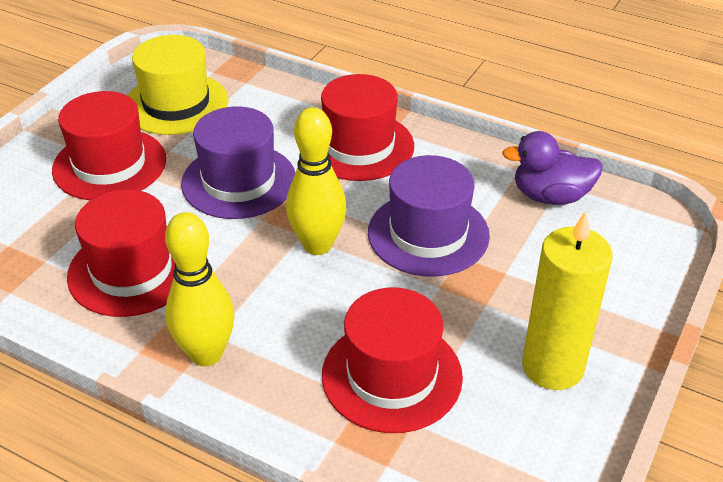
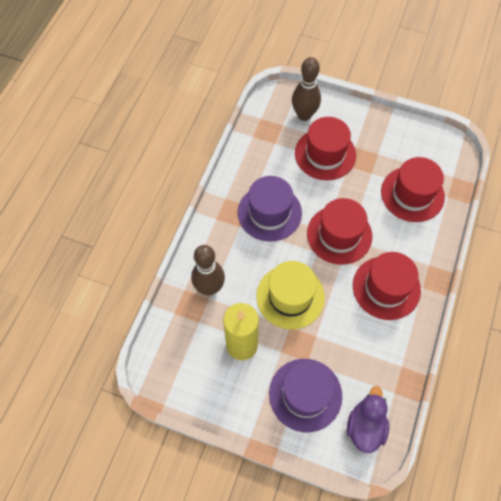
brown bowling pin: 0 -> 2
yellow bowling pin: 2 -> 0

